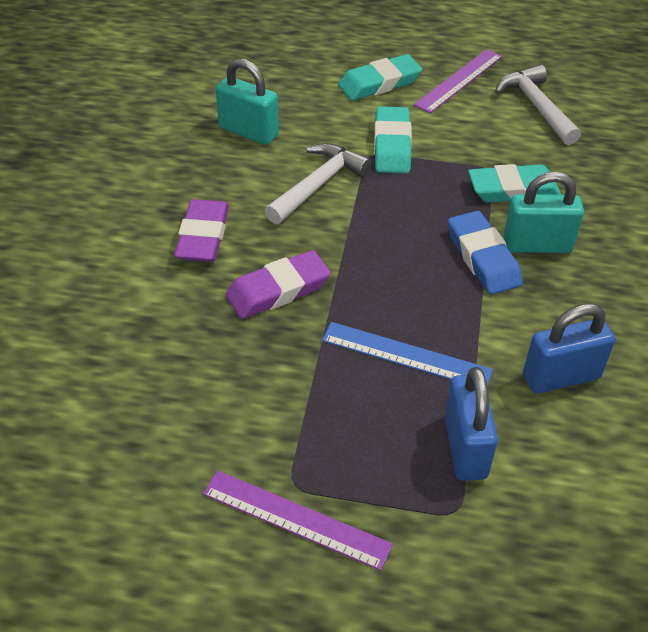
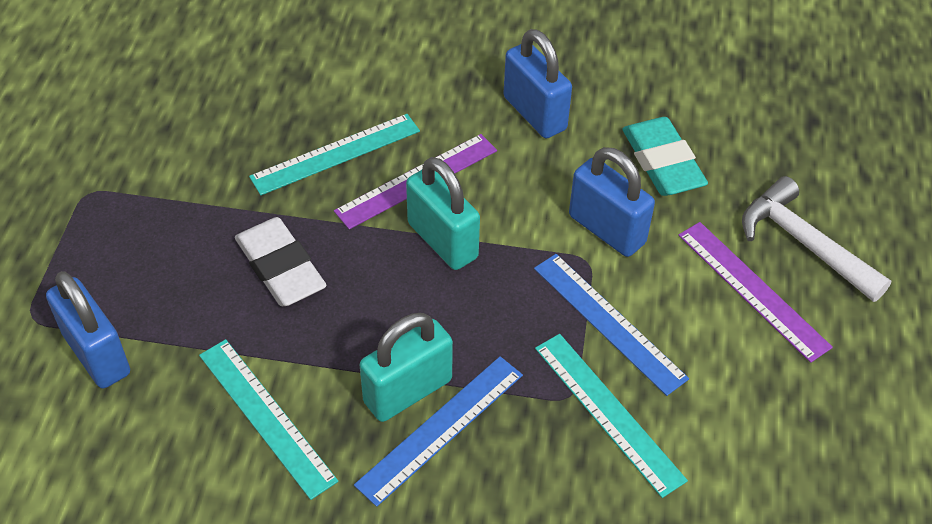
blue eraser: 1 -> 0
blue padlock: 2 -> 3
blue ruler: 1 -> 2
purple eraser: 2 -> 0
turquoise eraser: 3 -> 1
turquoise ruler: 0 -> 3
white eraser: 0 -> 1
white hammer: 2 -> 1

